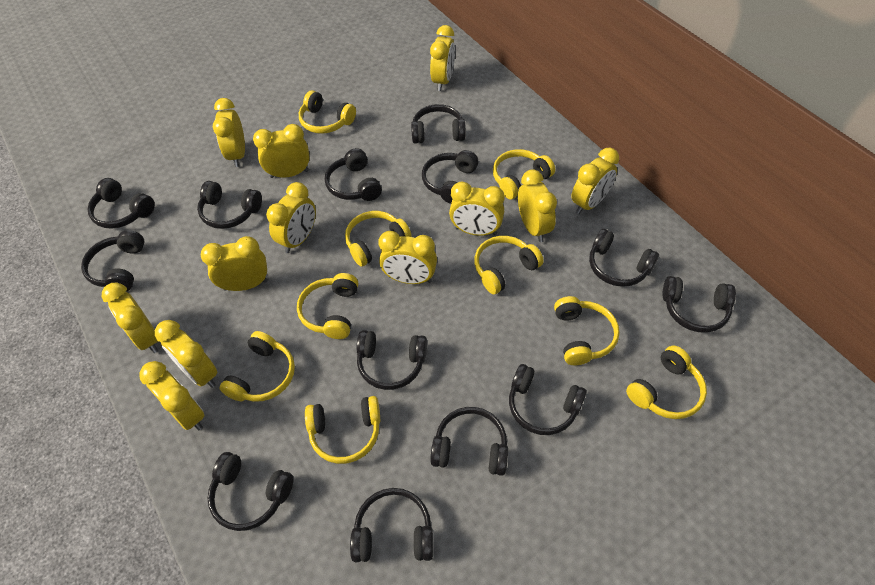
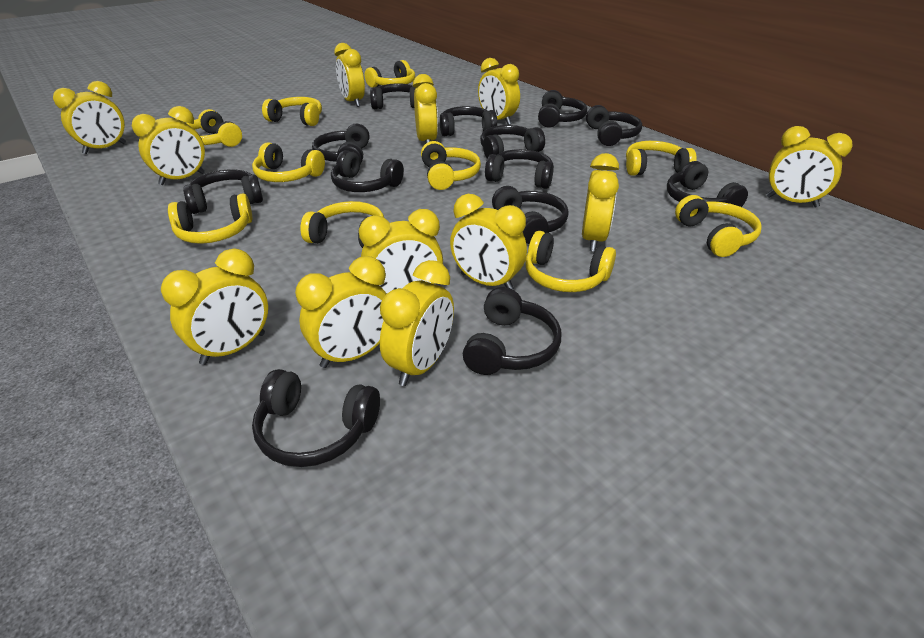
yellow headphones: 9 -> 10

